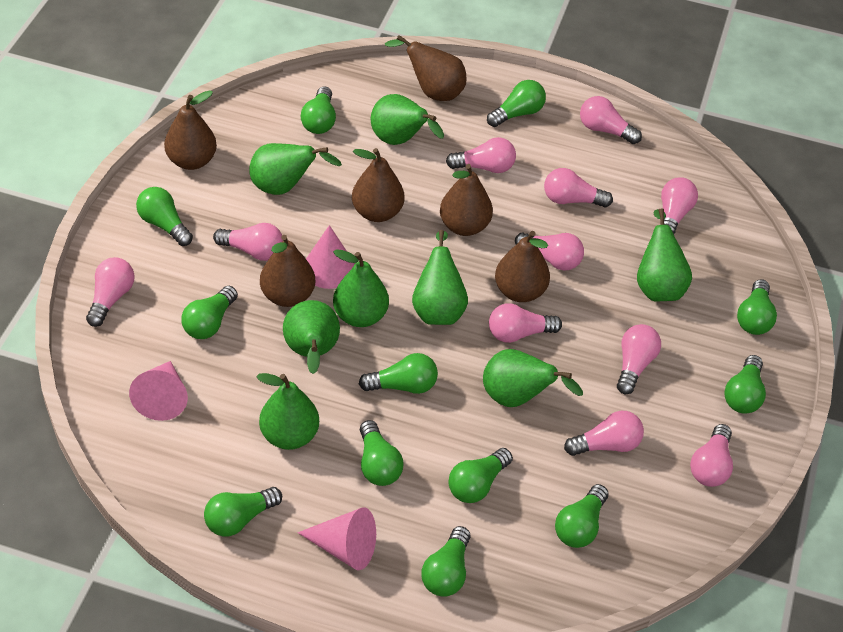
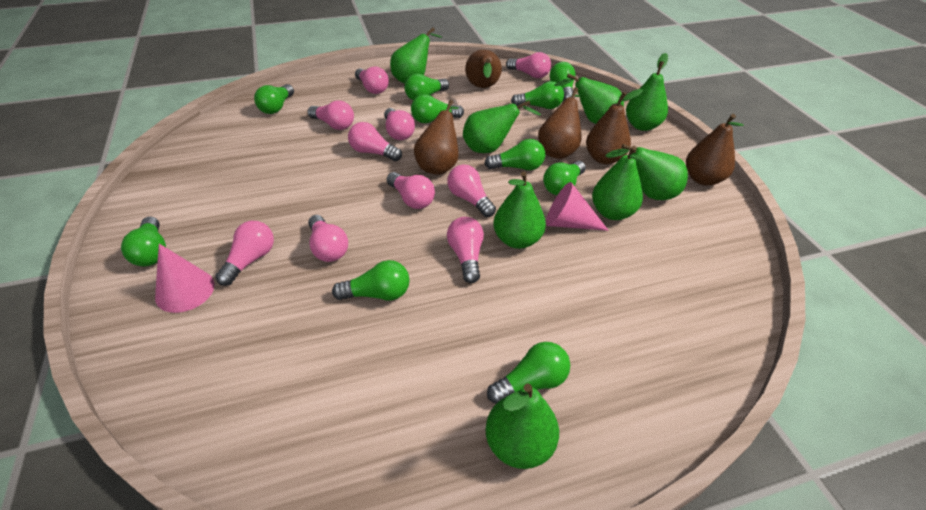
brown pear: 6 -> 5
green light bulb: 12 -> 10
pink cone: 3 -> 2
pink light bulb: 11 -> 10

